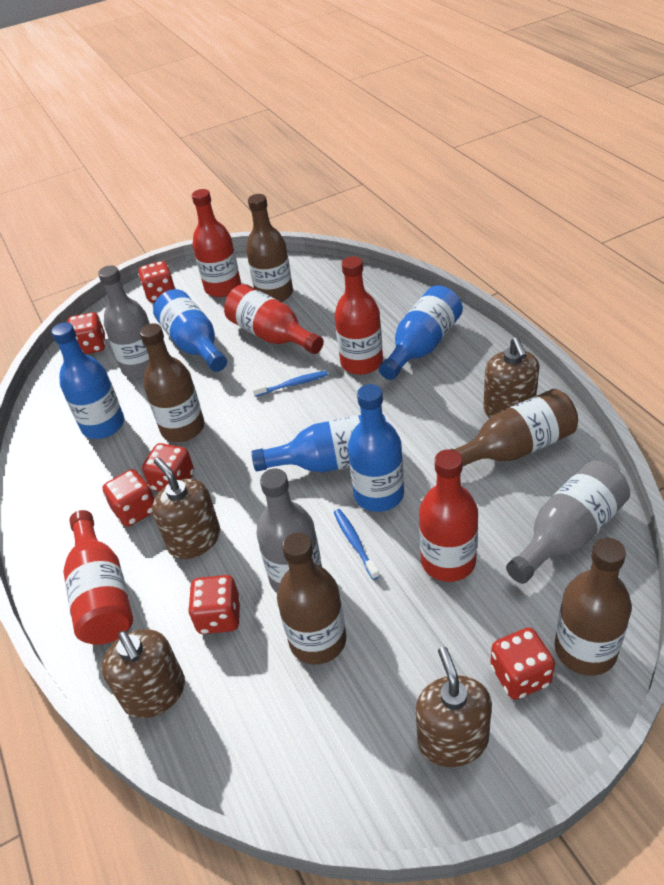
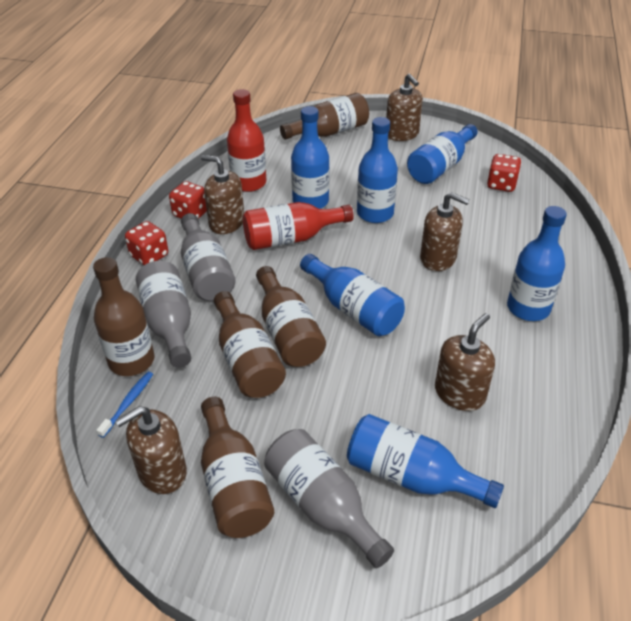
blue bottle: 5 -> 6
blue toothbrush: 2 -> 1
brown soap dispenser: 4 -> 5
red bottle: 5 -> 2
red dice: 6 -> 3

